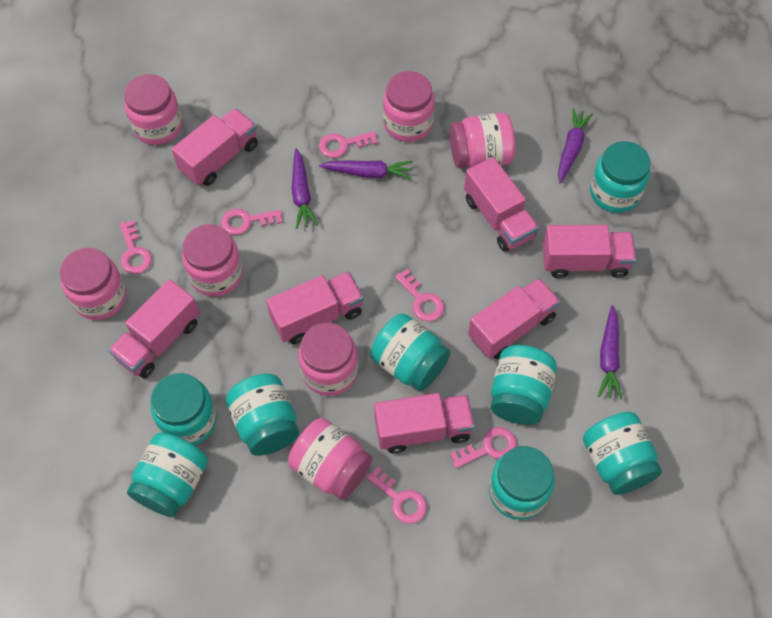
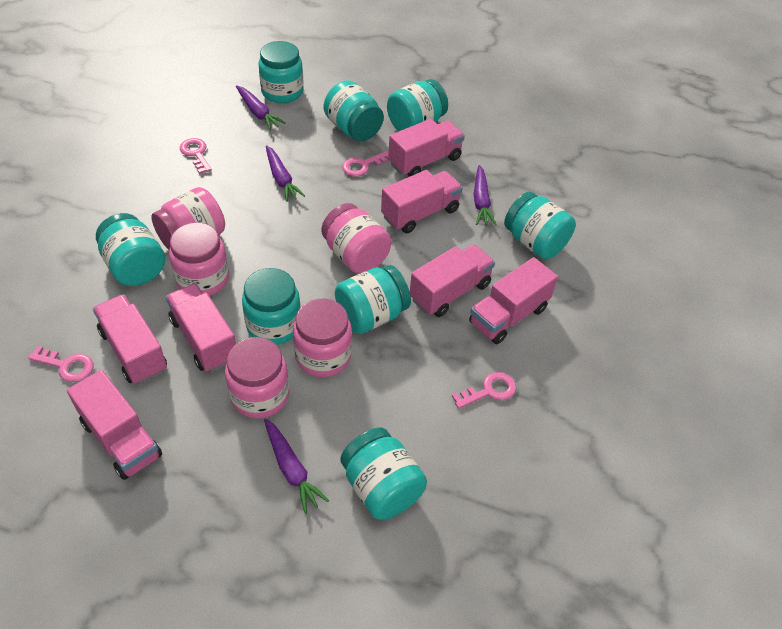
pink jar: 7 -> 5
pink key: 6 -> 4

